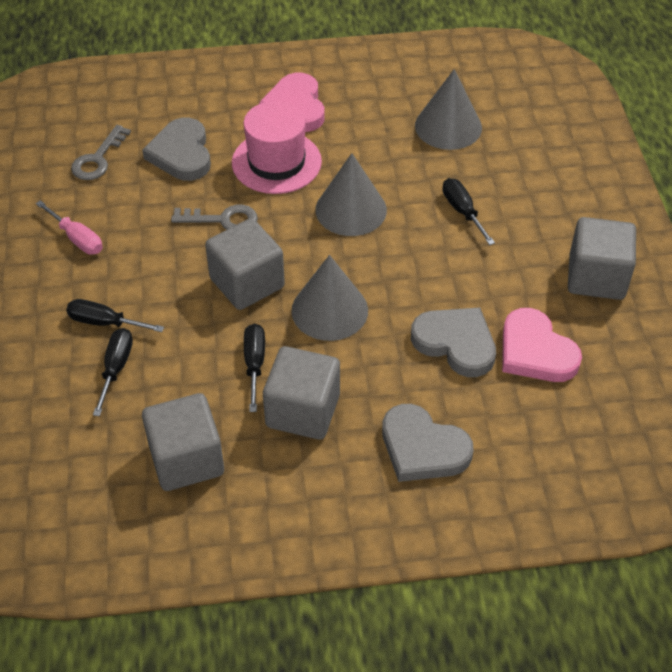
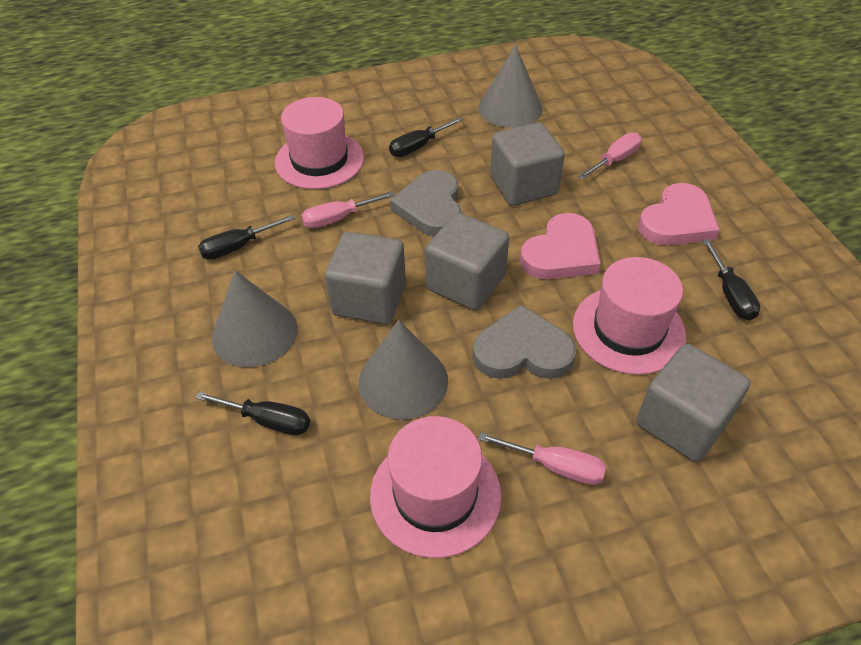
grey heart: 3 -> 2
grey key: 2 -> 0
pink hat: 1 -> 3
pink screwdriver: 1 -> 3

